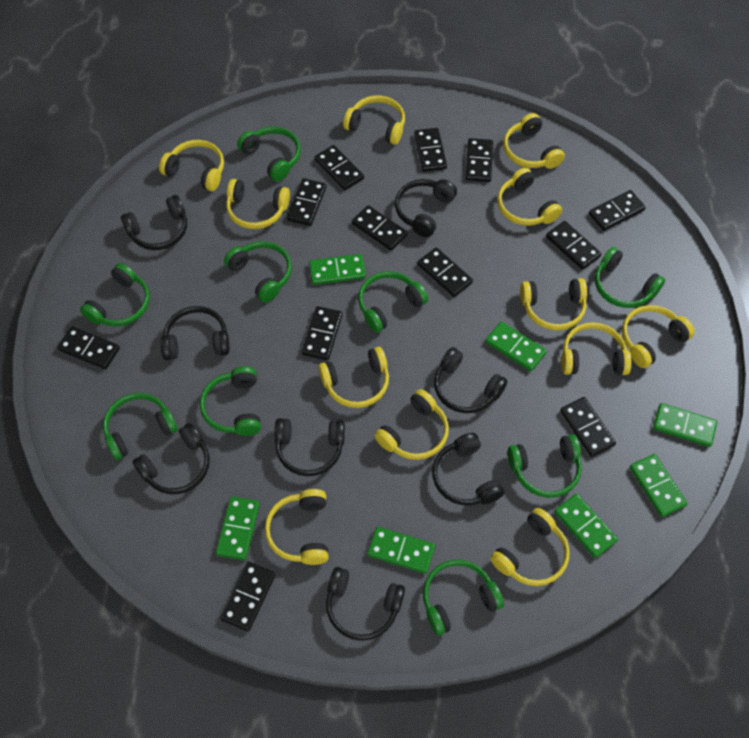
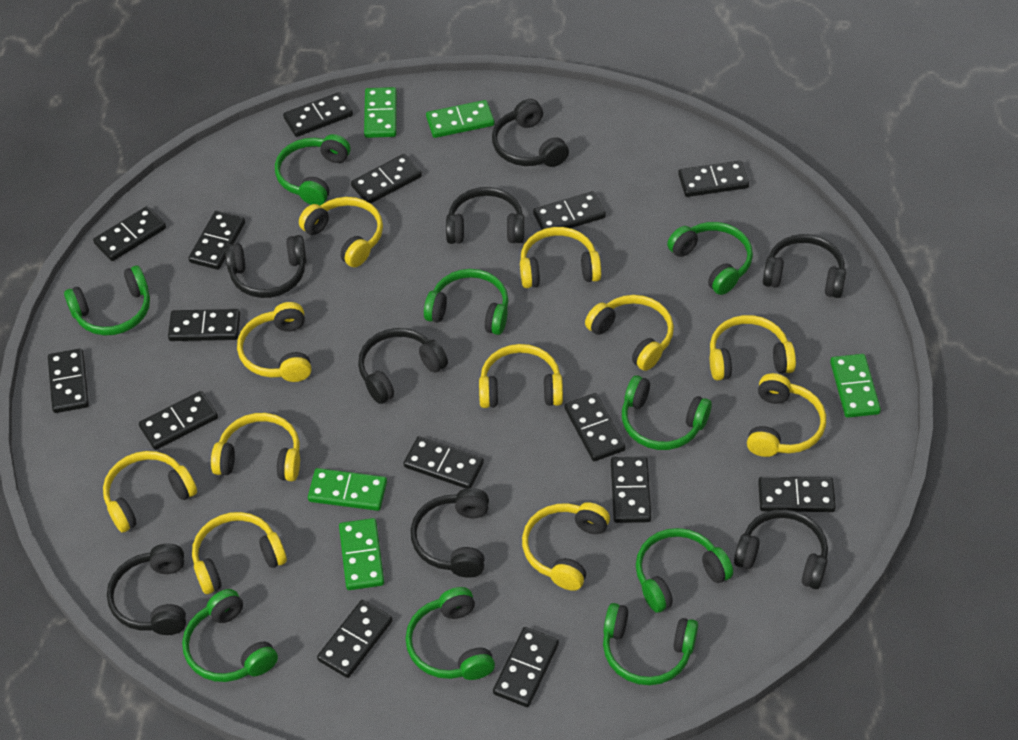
black domino: 12 -> 15
green domino: 7 -> 5
yellow headphones: 12 -> 11

